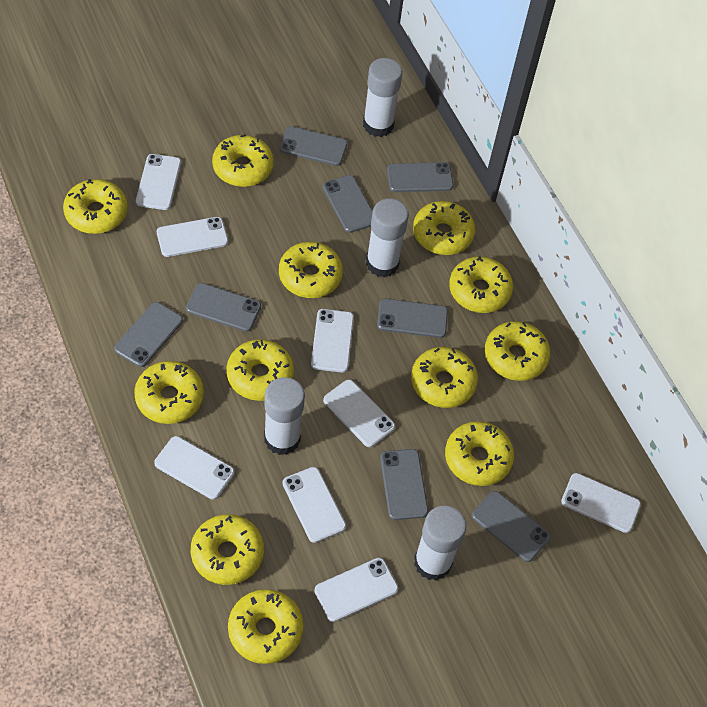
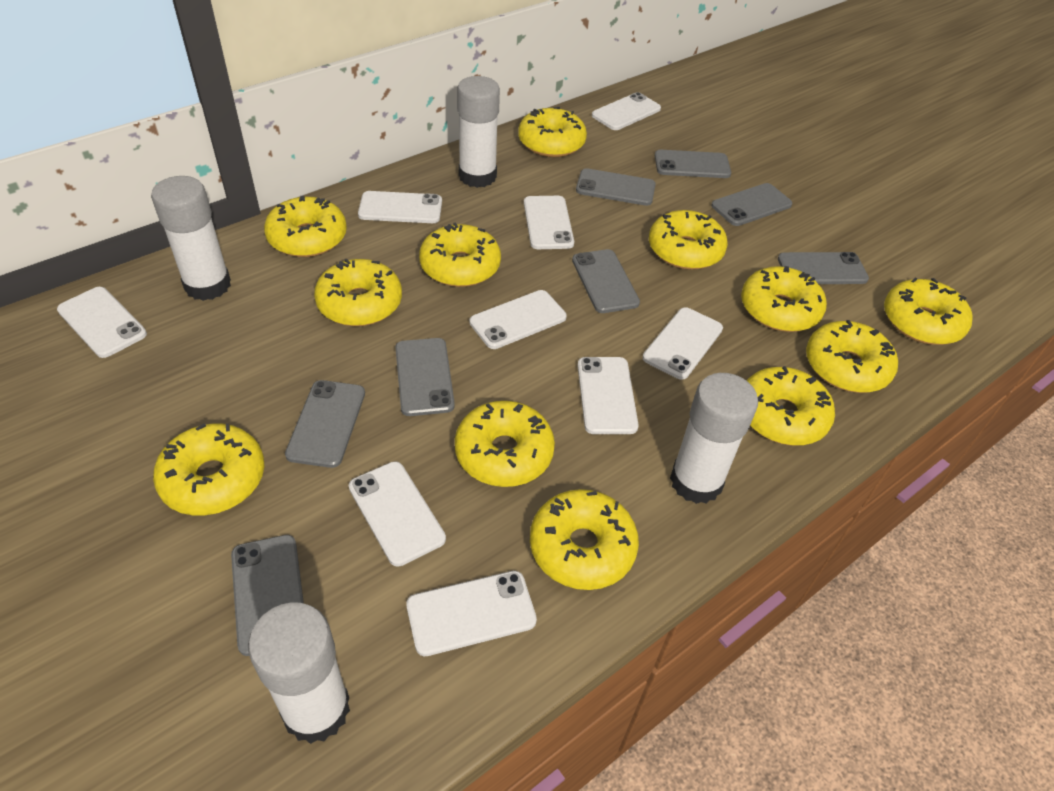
white phone: 8 -> 9

